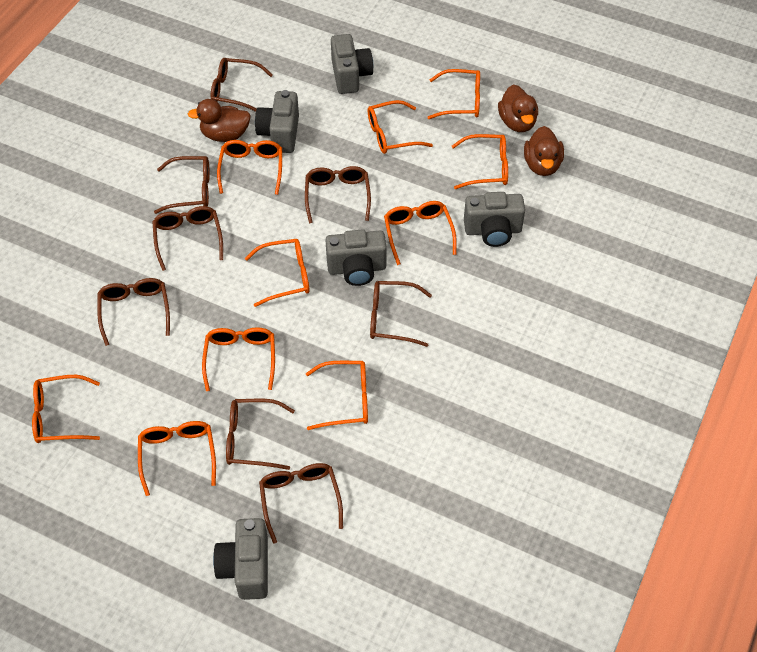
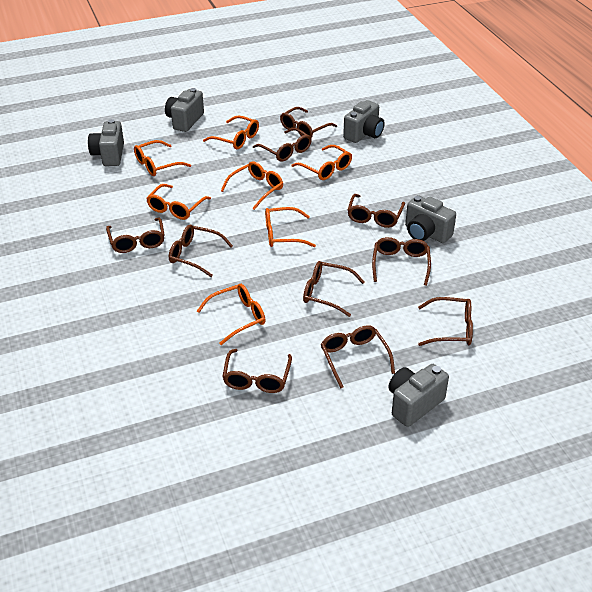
brown duck: 3 -> 0
brown glasses: 8 -> 10
orange glasses: 10 -> 7

